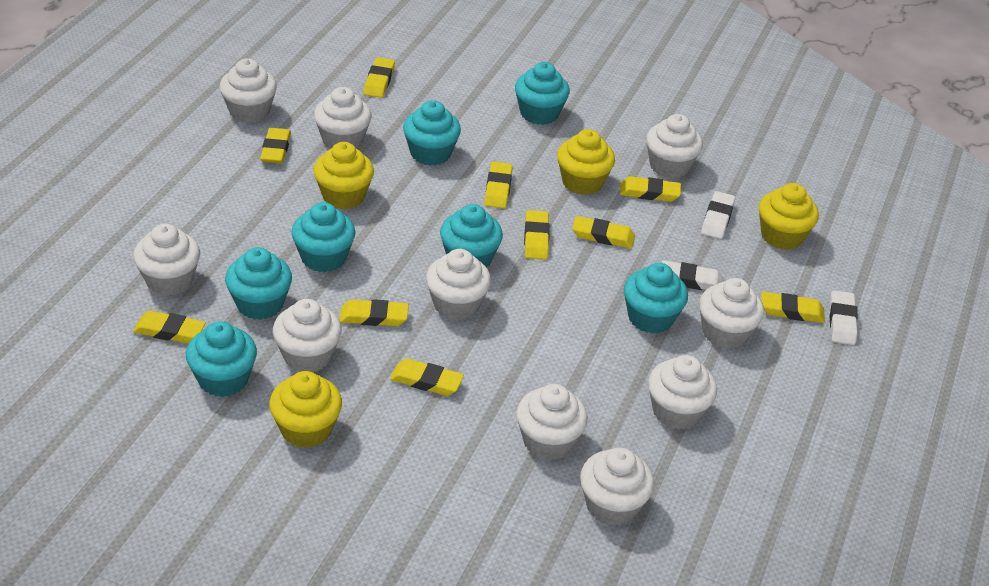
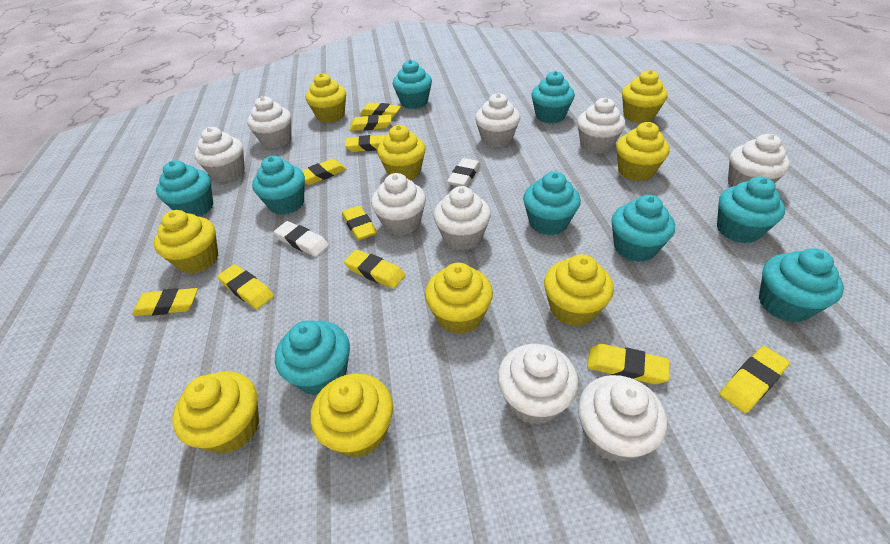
turquoise cupcake: 7 -> 9
white cupcake: 10 -> 9
white eraser: 3 -> 2
yellow cupcake: 4 -> 9

